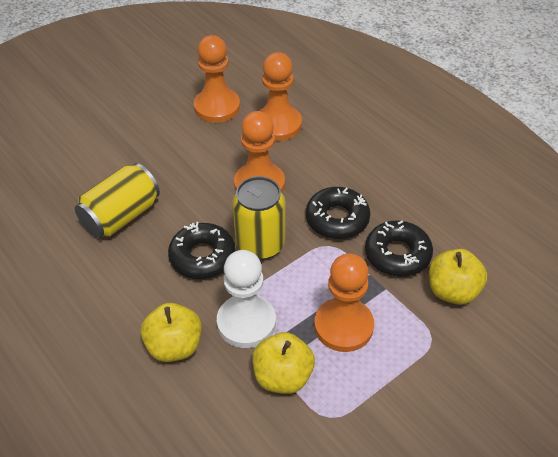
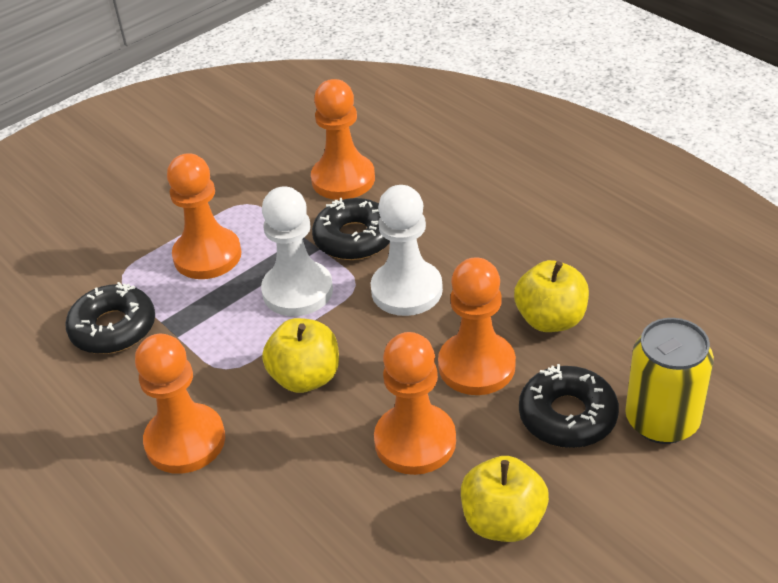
orange pawn: 4 -> 5
white pawn: 1 -> 2
yellow can: 2 -> 1

